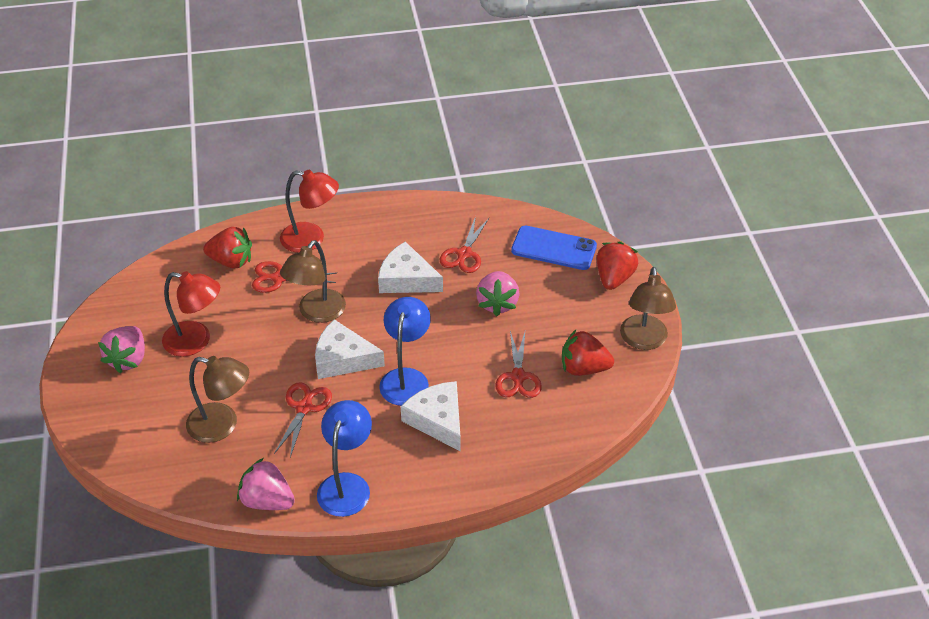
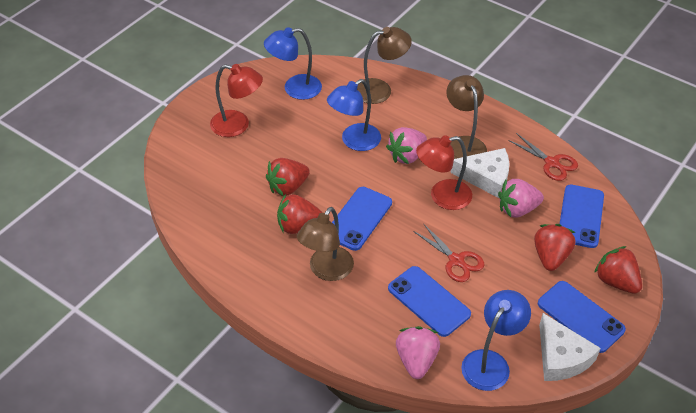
blue lamp: 2 -> 3
blue phone: 1 -> 4
red scissors: 4 -> 2
red strawberry: 3 -> 4
white cheese: 3 -> 2

